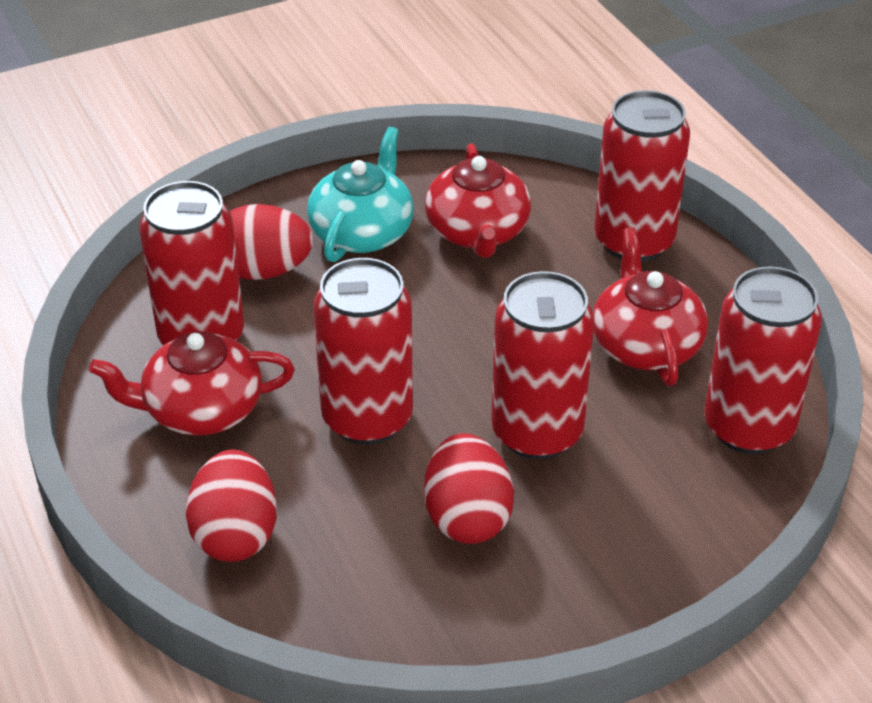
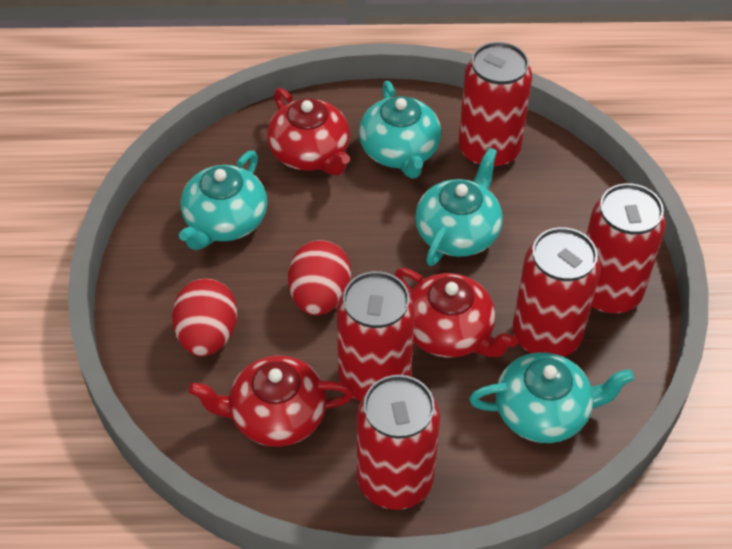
red egg: 3 -> 2
turquoise teapot: 1 -> 4

